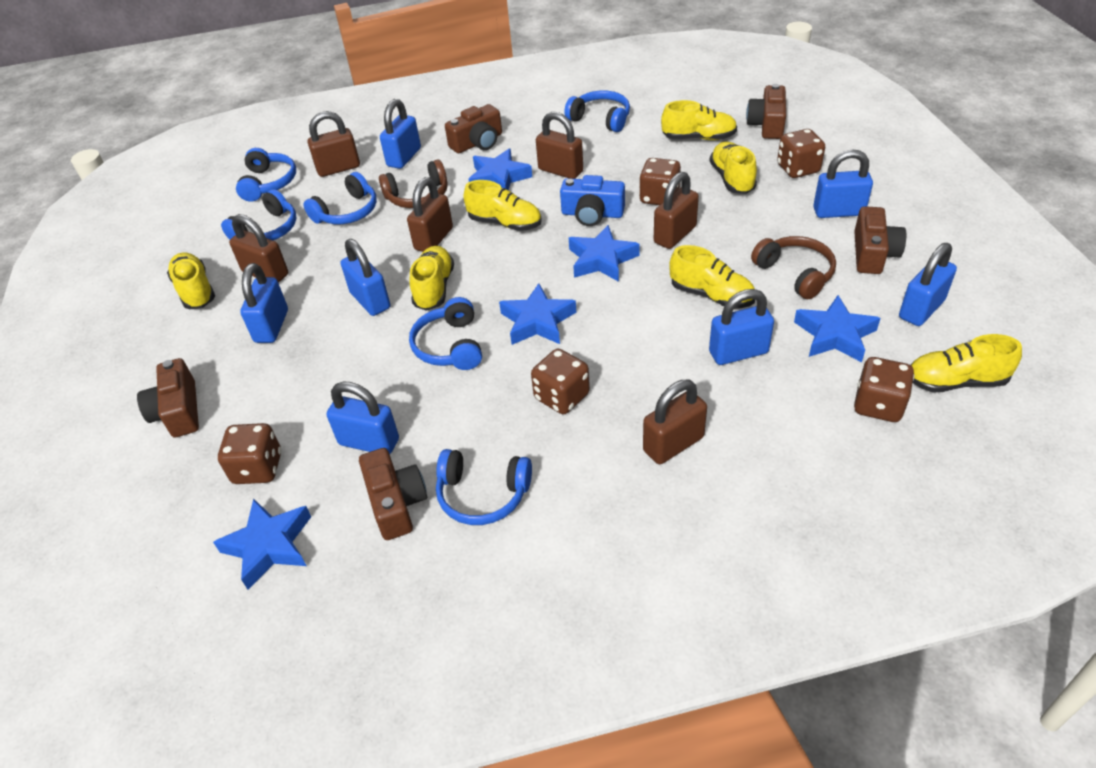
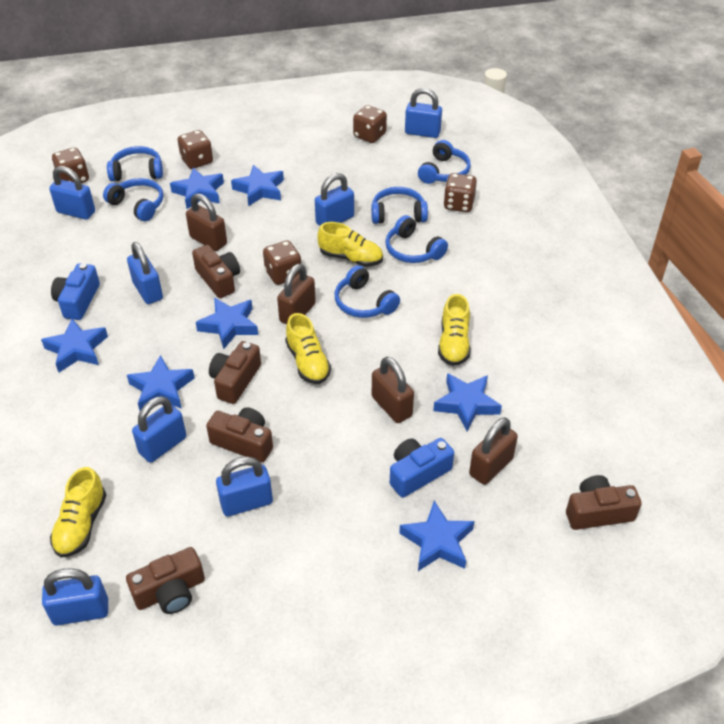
blue camera: 1 -> 2
blue star: 5 -> 7
brown headphones: 2 -> 0
brown padlock: 6 -> 4
yellow shoe: 7 -> 4

